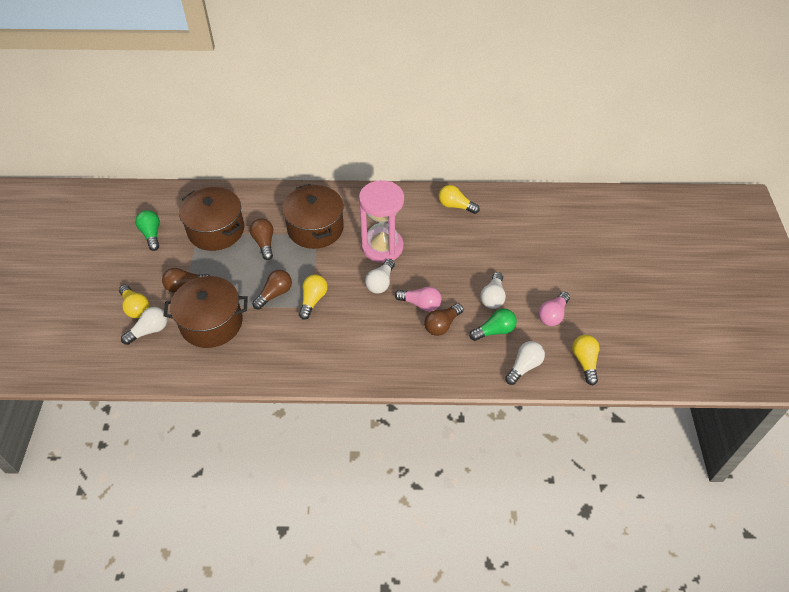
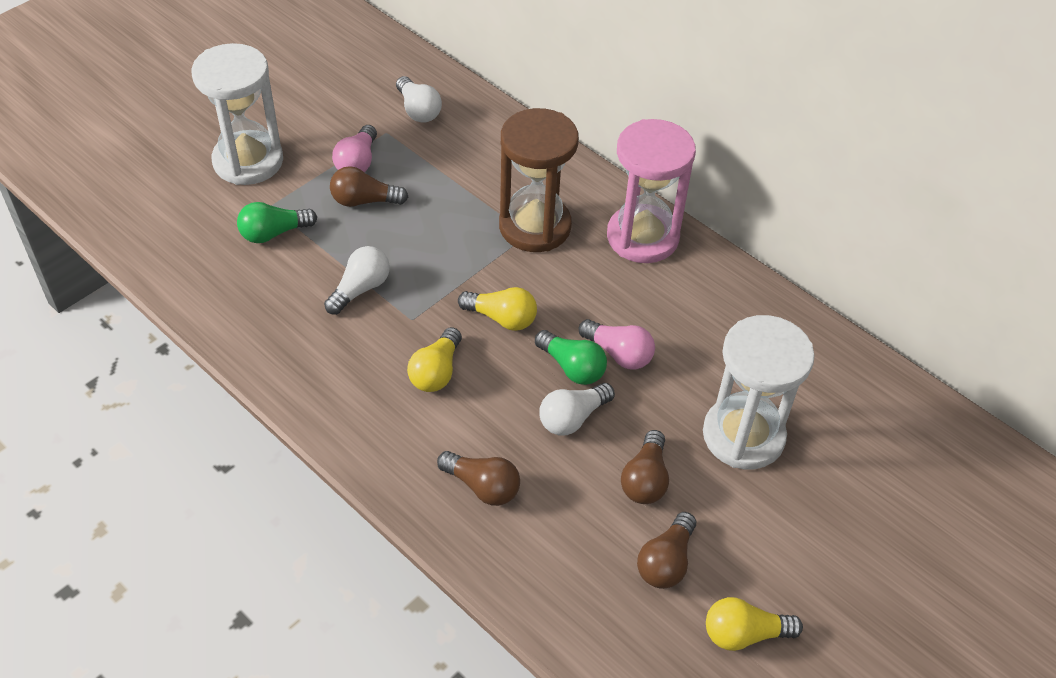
brown hourglass: 0 -> 1
brown pot: 3 -> 0
white hourglass: 0 -> 2
white light bulb: 4 -> 3
yellow light bulb: 4 -> 3

